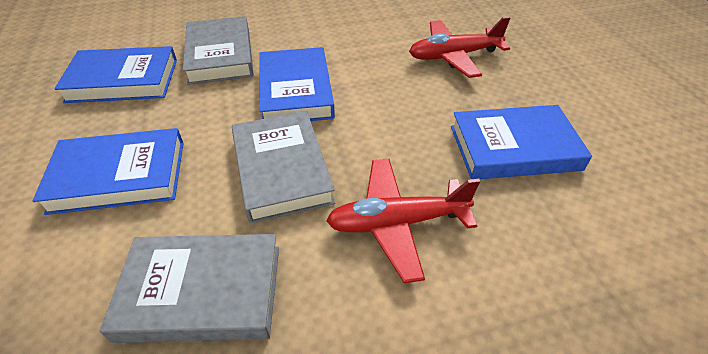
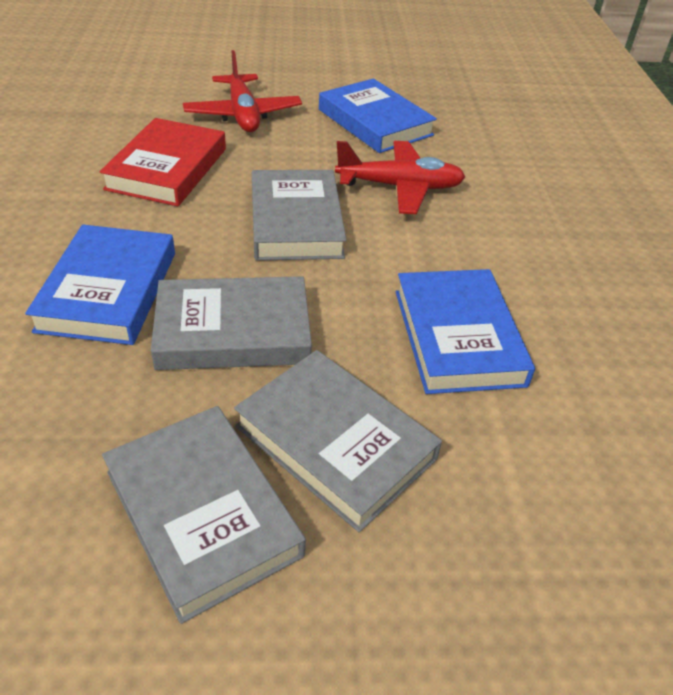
blue book: 4 -> 3
grey book: 3 -> 4
red book: 0 -> 1

